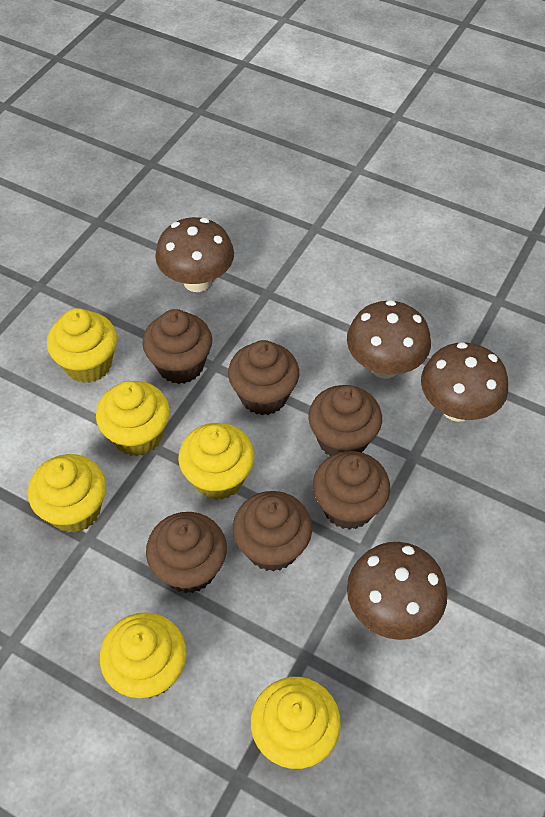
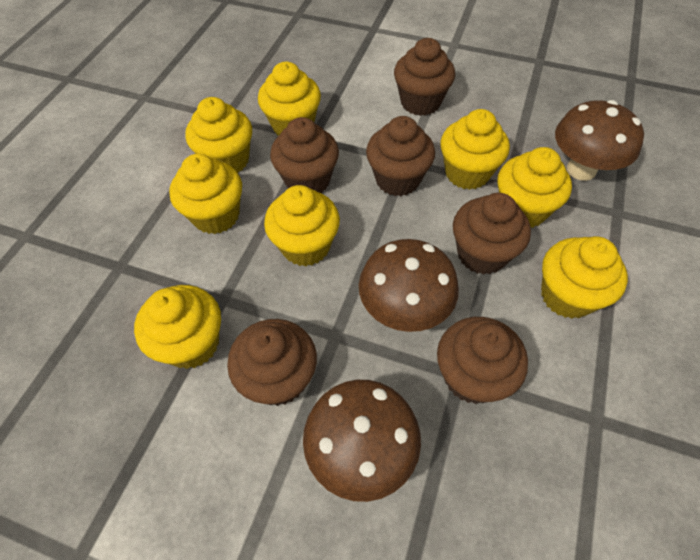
brown mushroom: 4 -> 3
yellow cupcake: 6 -> 8

